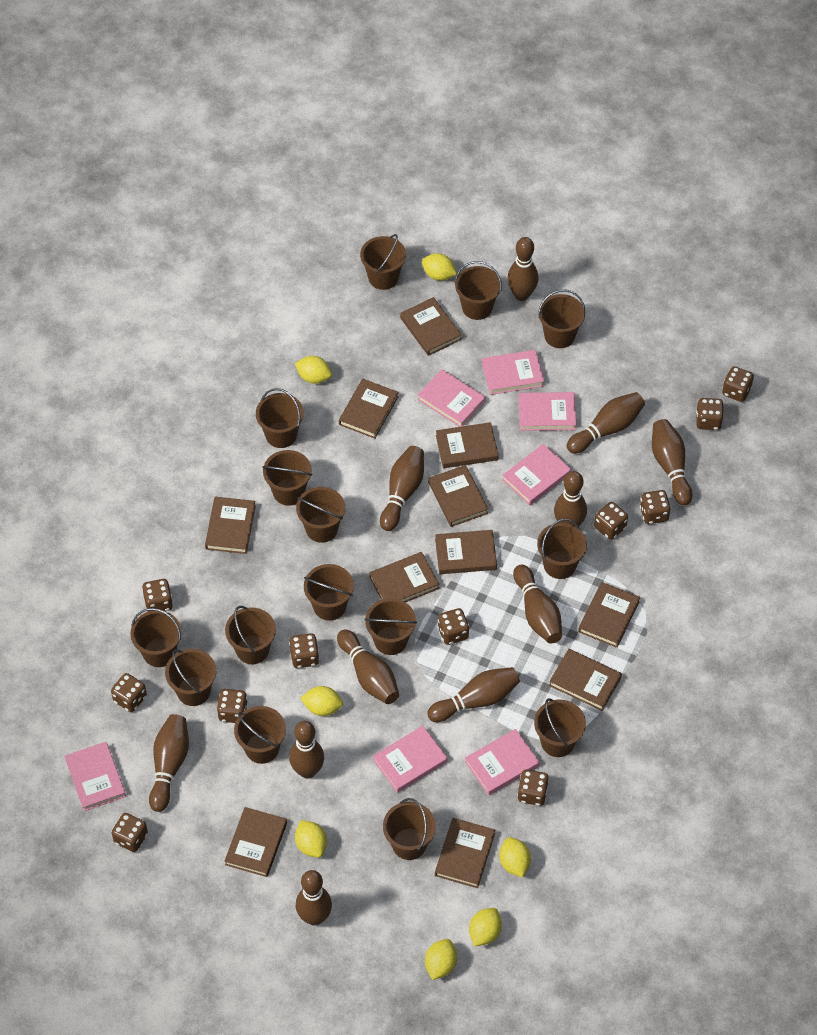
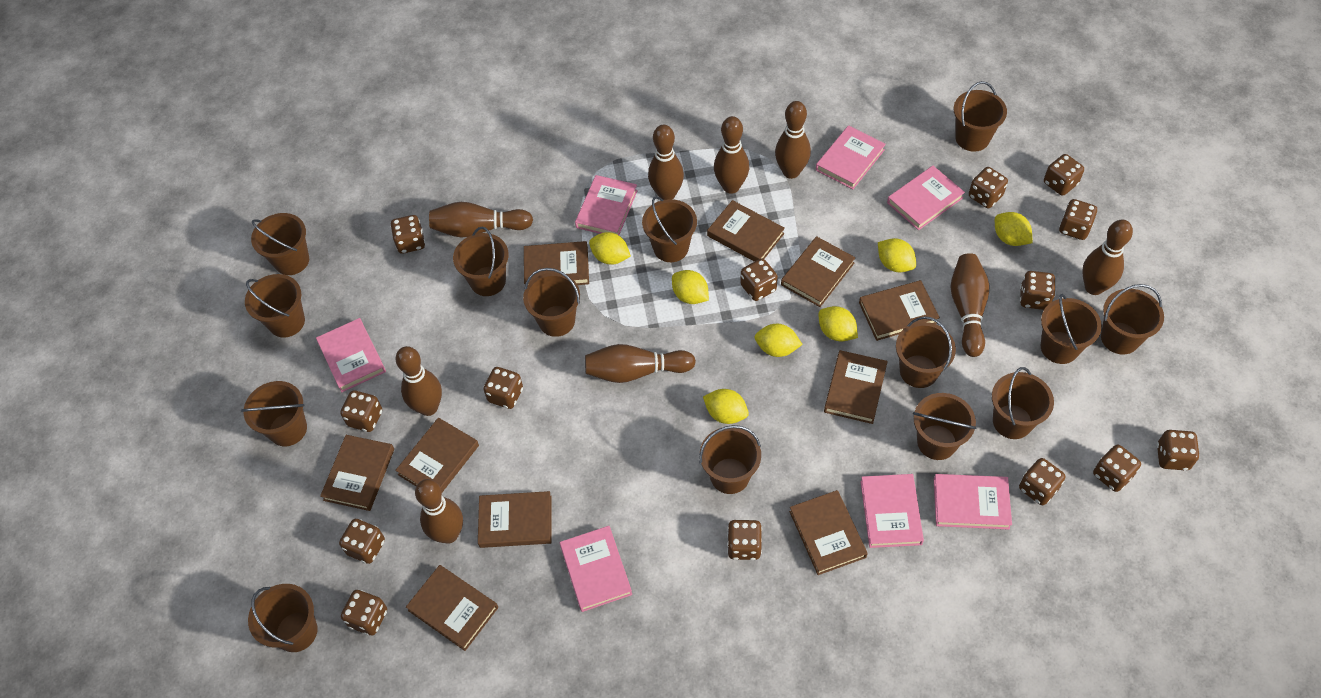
brown book: 11 -> 10
brown bowling pin: 11 -> 9
brown bucket: 15 -> 14
brown dice: 11 -> 14

